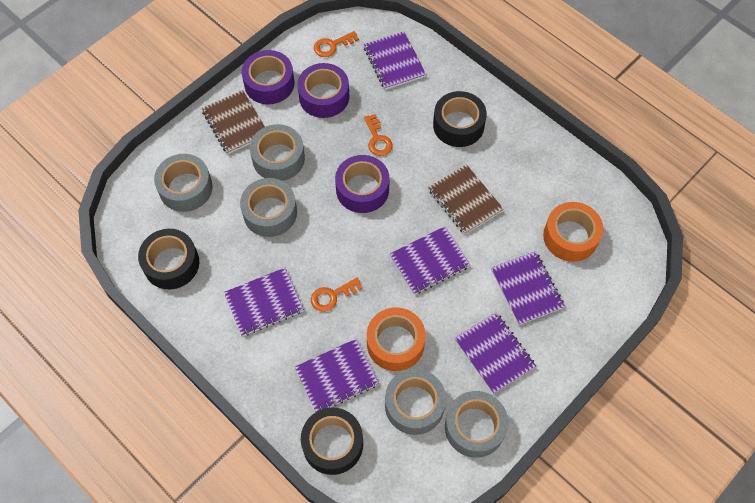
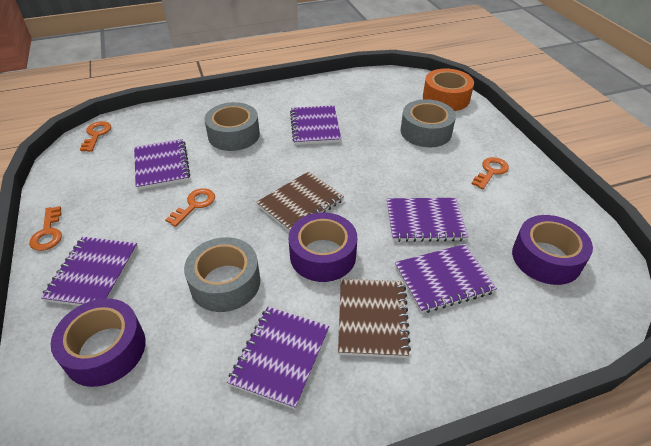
black tape: 3 -> 0
grey tape: 5 -> 3
orange key: 3 -> 4
orange tape: 2 -> 1

